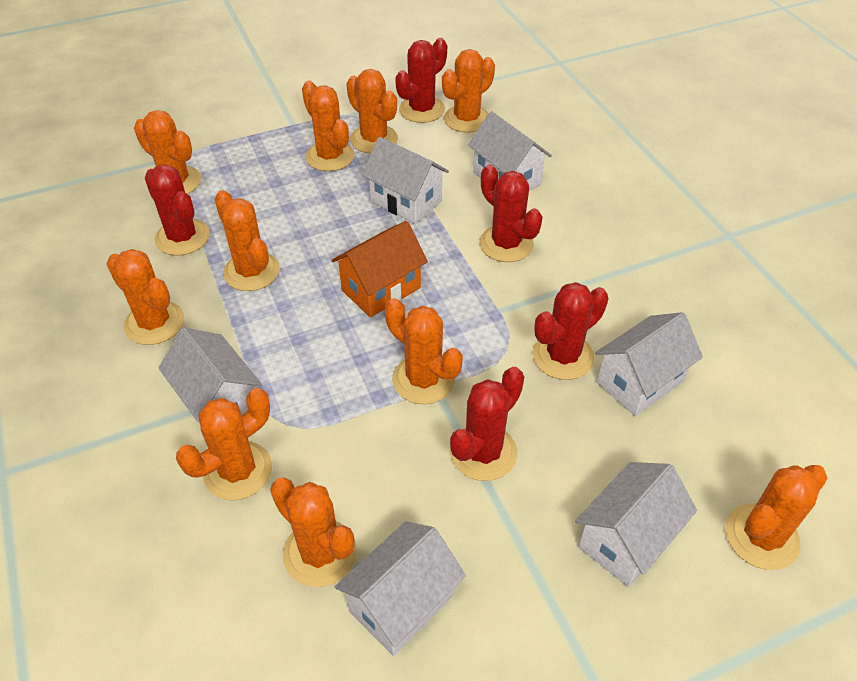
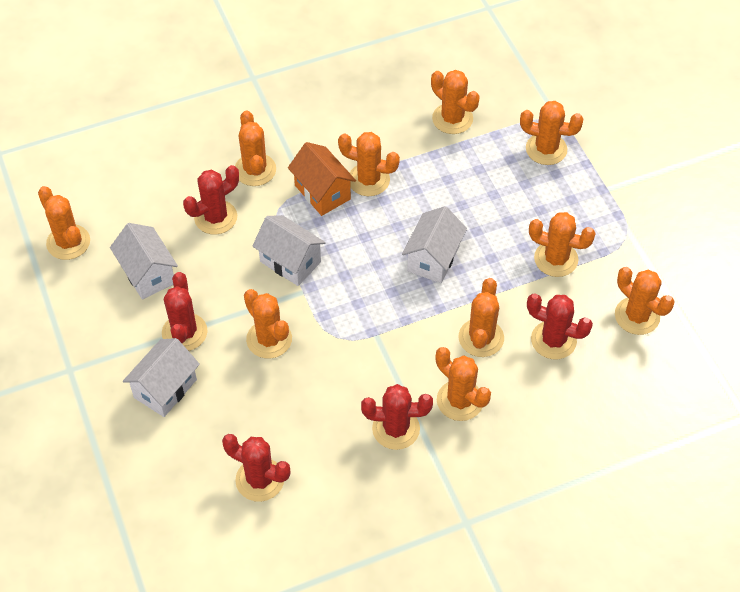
white house: 6 -> 4

